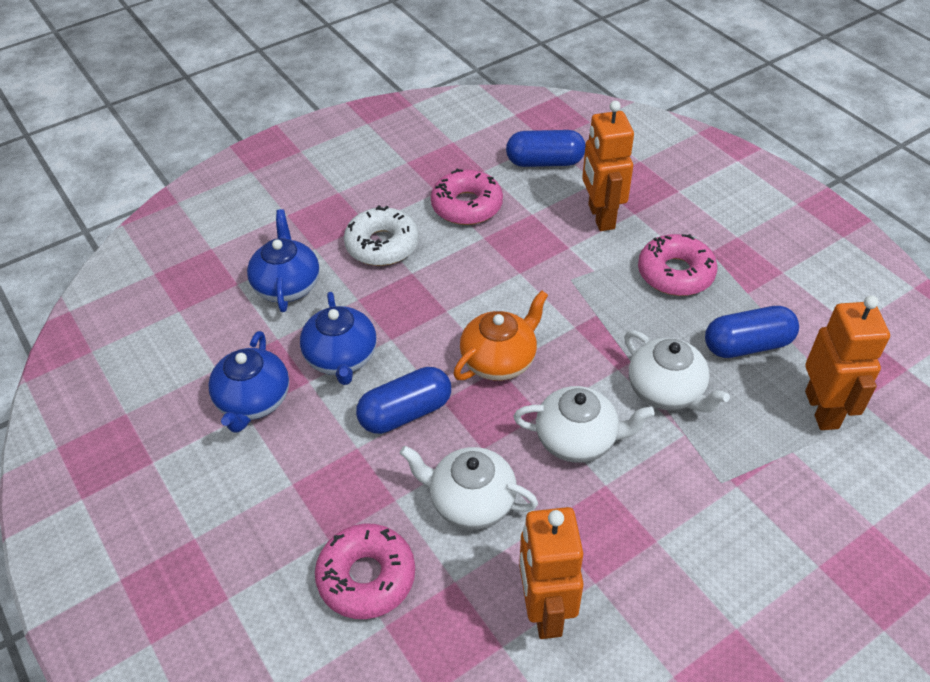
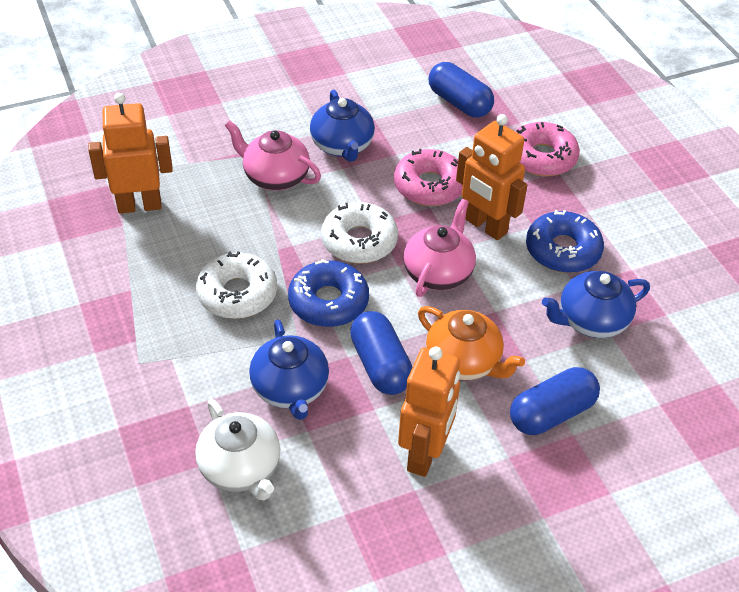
blue donut: 0 -> 2
pink donut: 3 -> 2
pink teapot: 0 -> 2
white donut: 1 -> 2
white teapot: 3 -> 1

